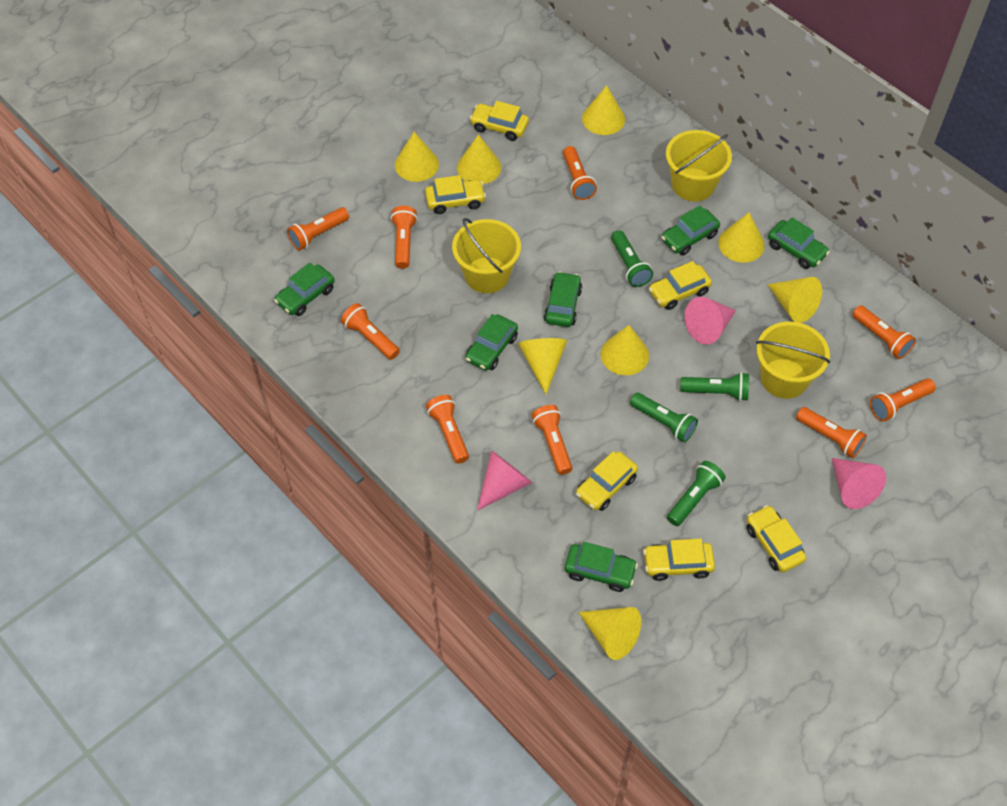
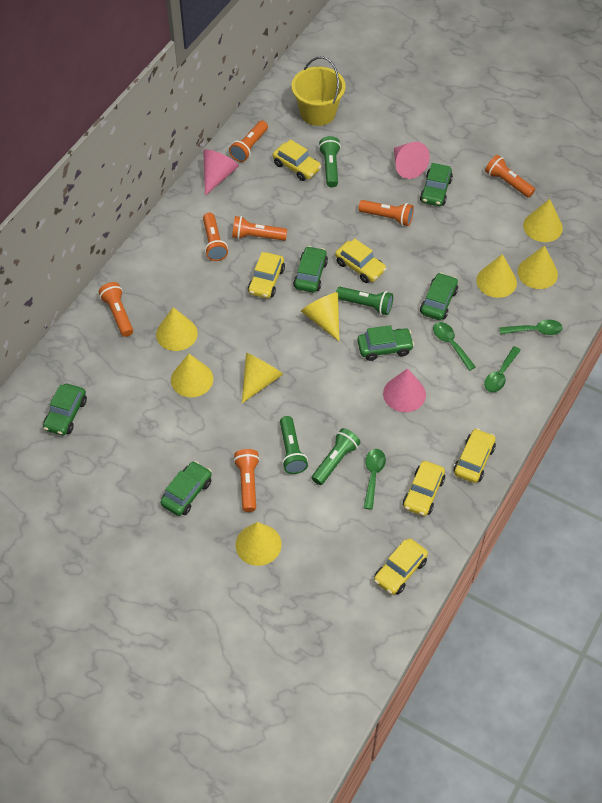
green spoon: 0 -> 4
orange flashlight: 9 -> 7
yellow bucket: 3 -> 1

